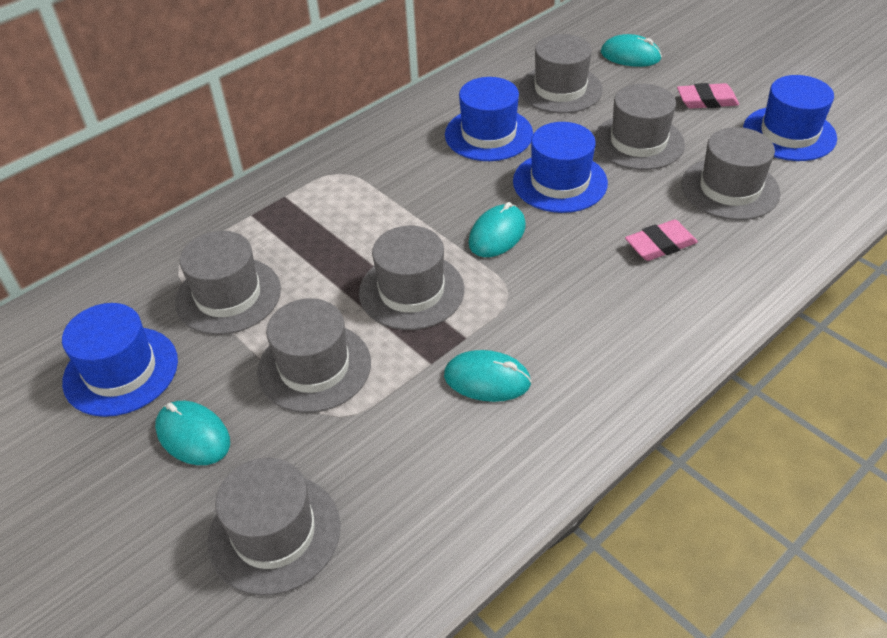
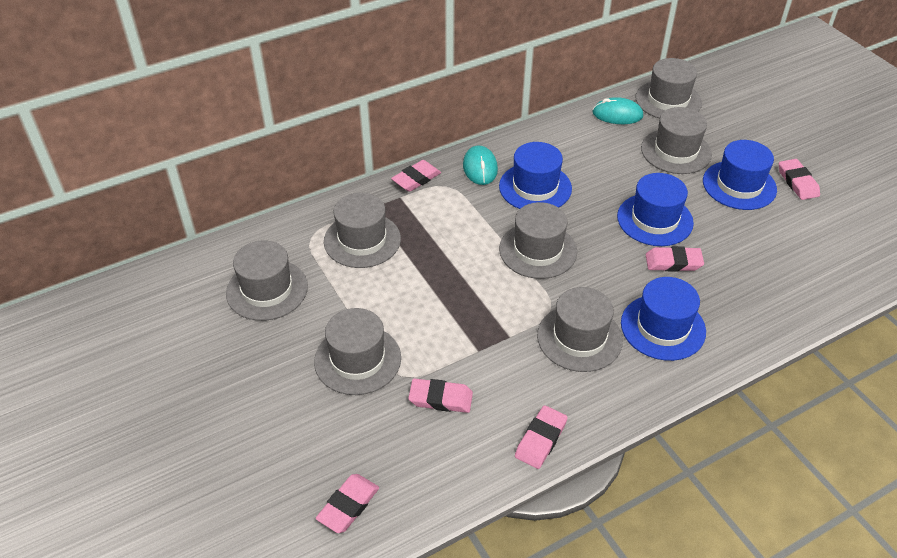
pink eraser: 2 -> 6
turquoise mouse: 4 -> 2

